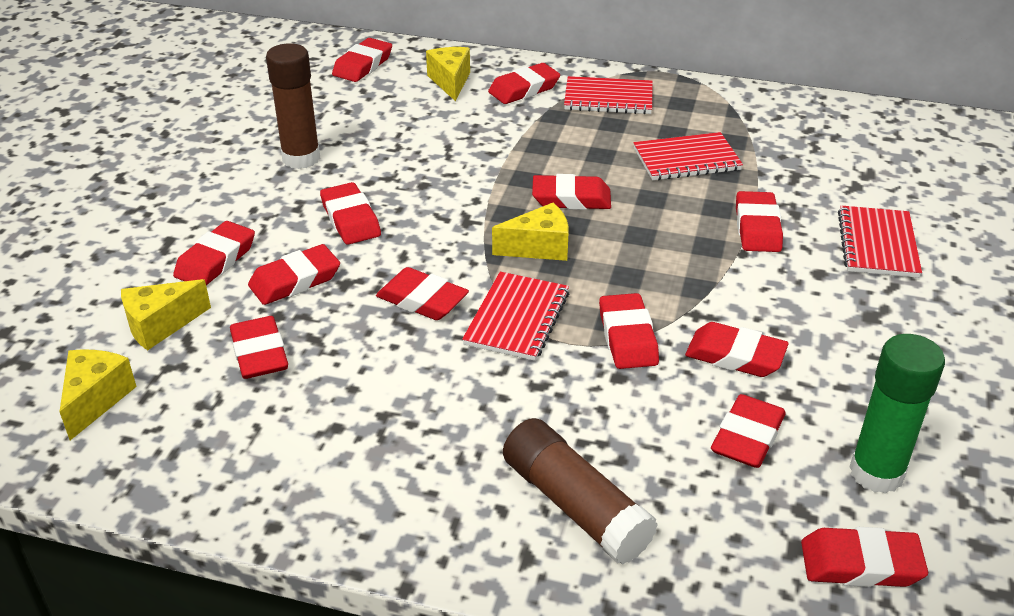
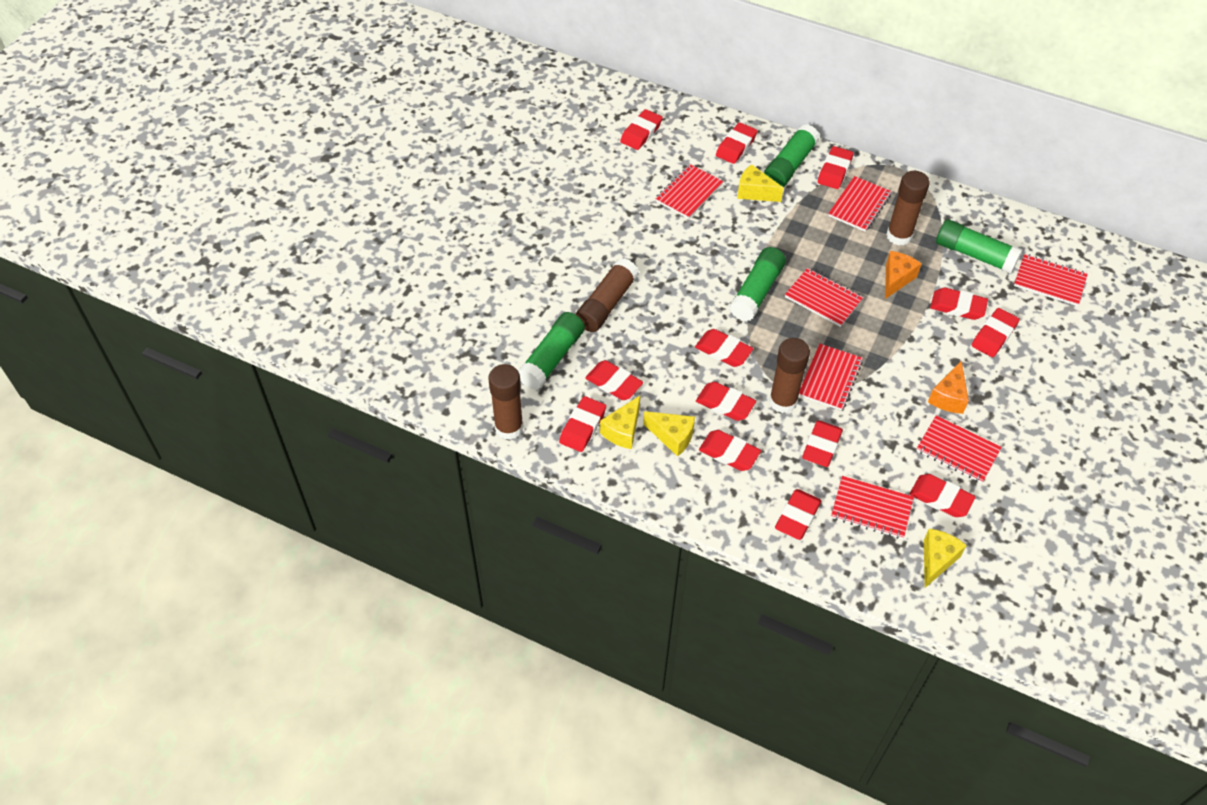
brown glue stick: 2 -> 4
green glue stick: 1 -> 4
orange cheese: 0 -> 2
red notebook: 4 -> 7

